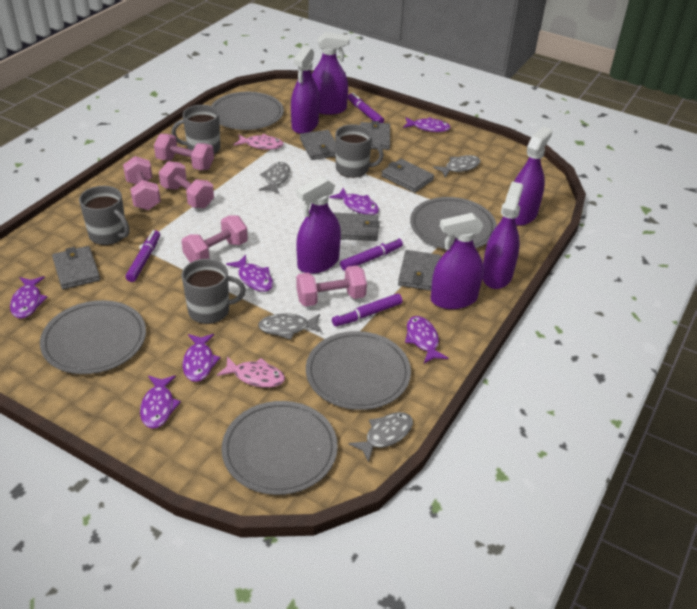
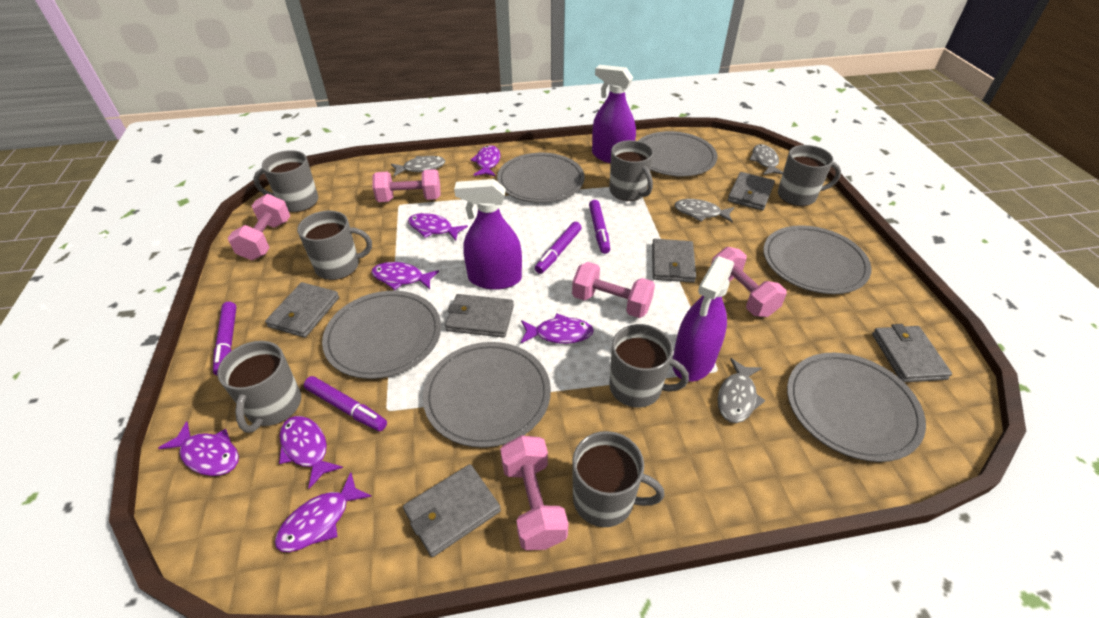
grey mug: 4 -> 7
grey plate: 5 -> 6
pink fish: 2 -> 0
purple spray bottle: 6 -> 3

